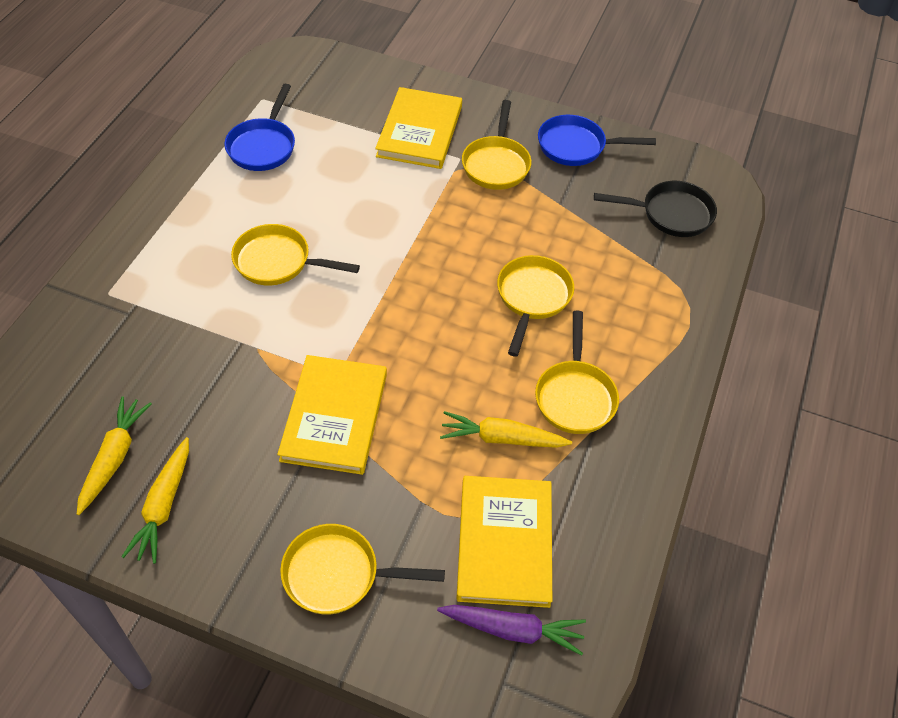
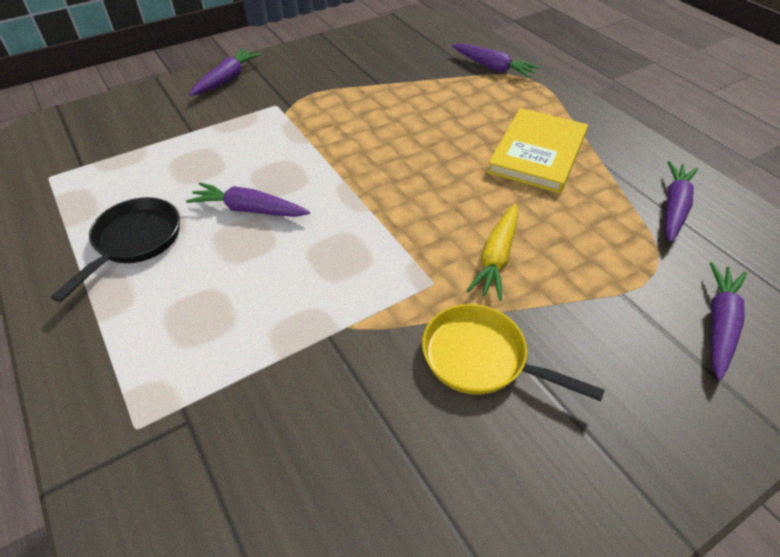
blue pan: 2 -> 0
purple carrot: 1 -> 5
yellow book: 3 -> 1
yellow carrot: 3 -> 1
yellow pan: 5 -> 1

